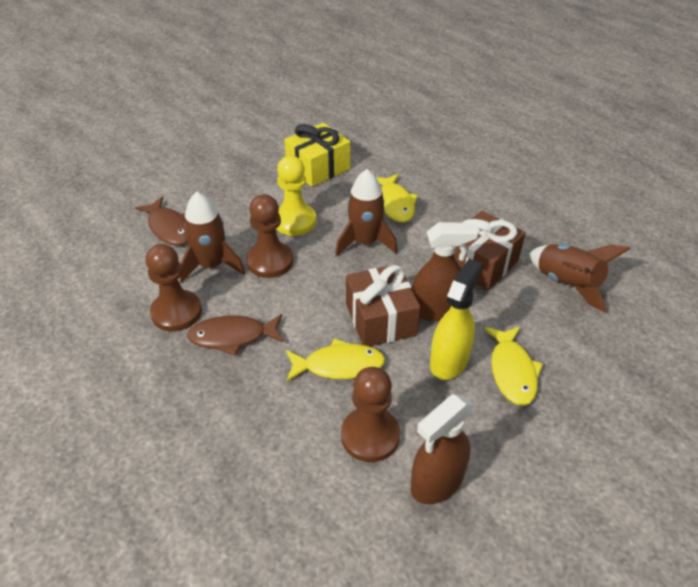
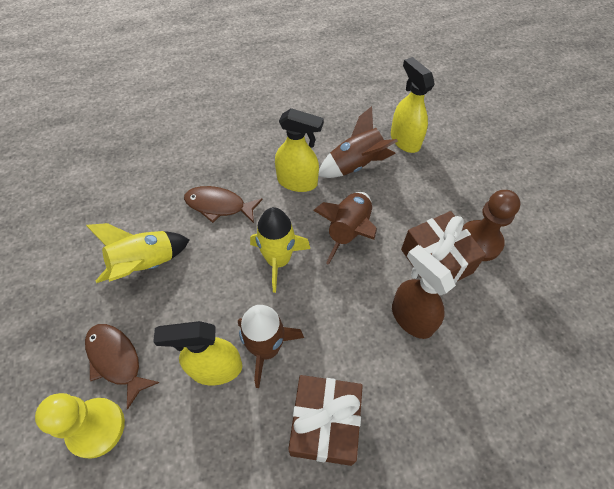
brown pawn: 3 -> 1
brown spray bottle: 2 -> 1
yellow fish: 3 -> 0
yellow gift: 1 -> 0
yellow rocket: 0 -> 2
yellow spray bottle: 1 -> 3

